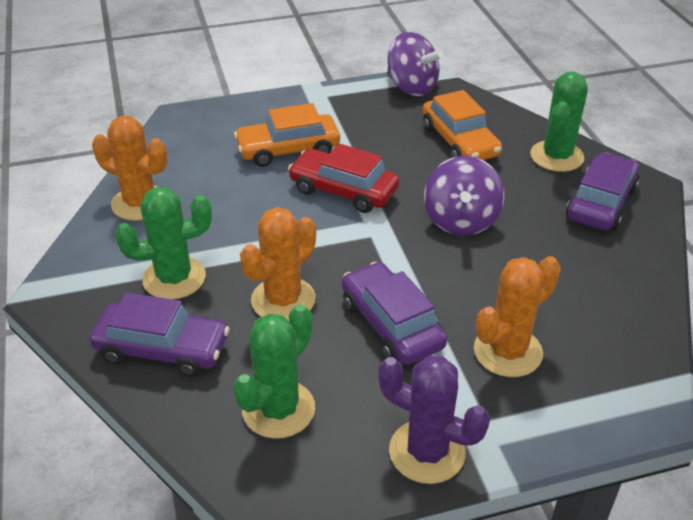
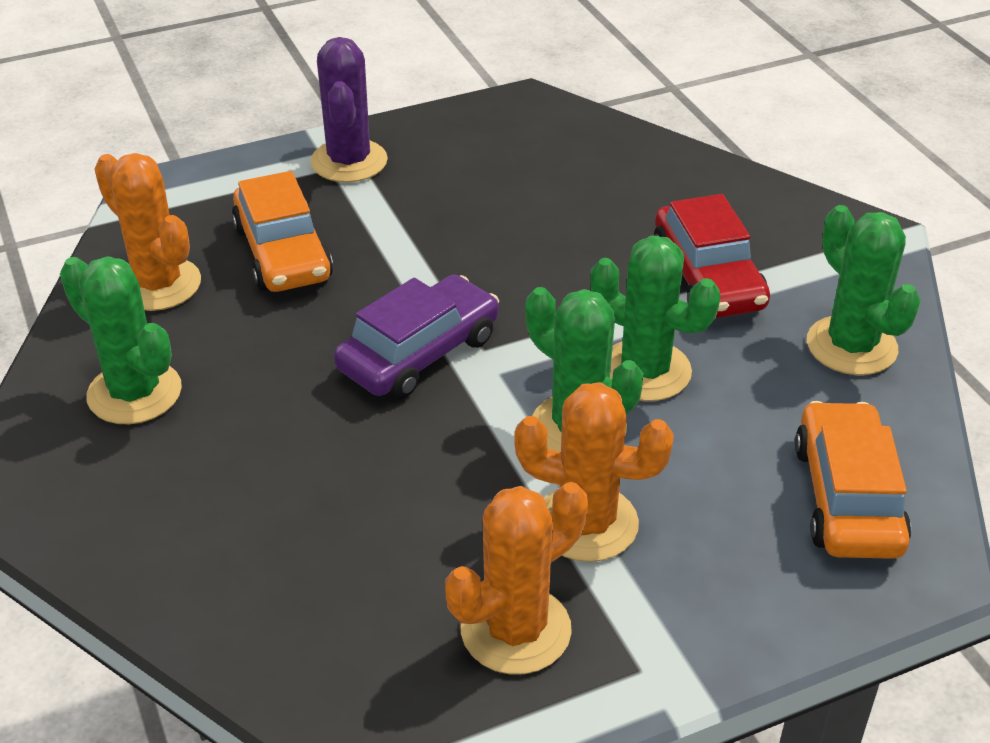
green cactus: 3 -> 4
purple car: 3 -> 1
purple spinning top: 2 -> 0

